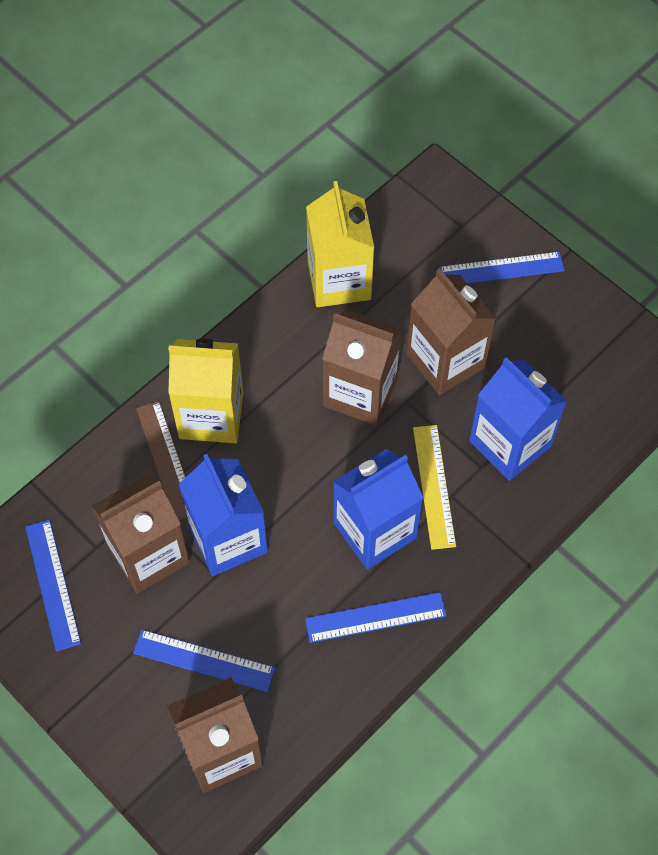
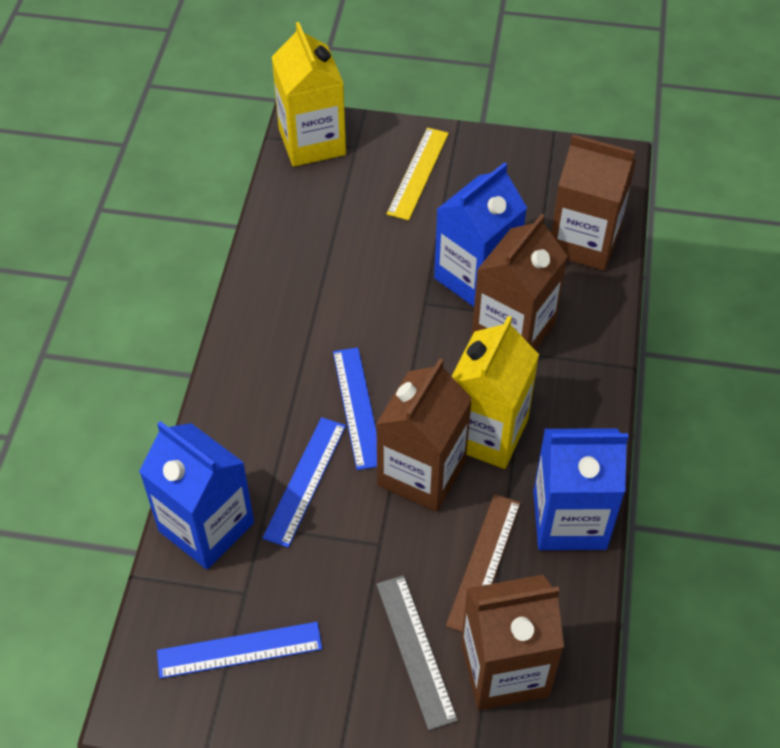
blue ruler: 4 -> 3
grey ruler: 0 -> 1

